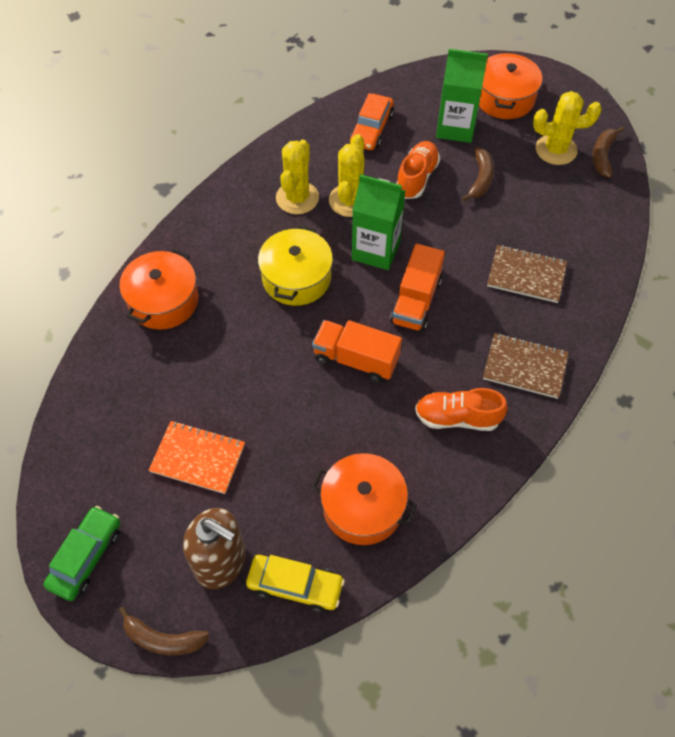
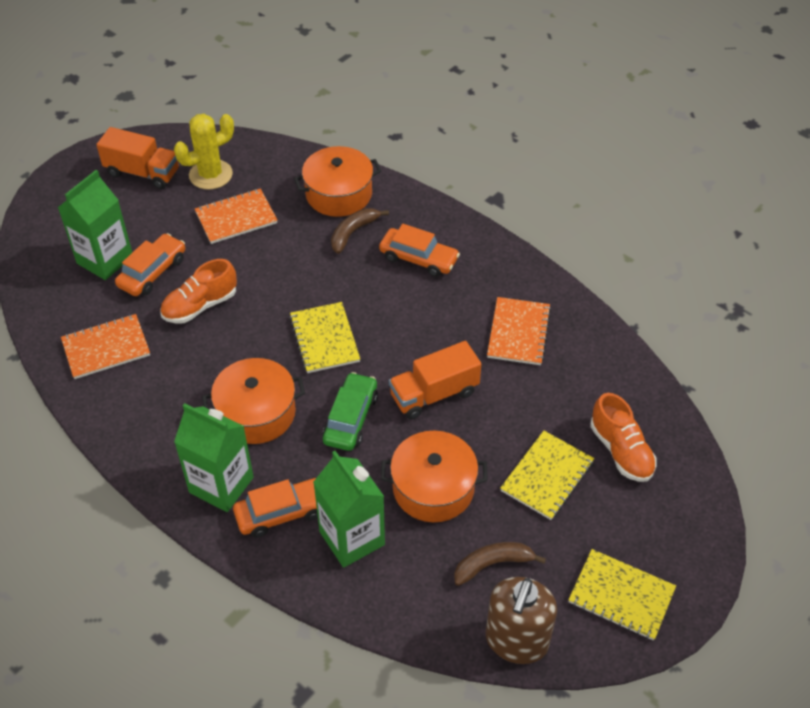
brown banana: 3 -> 2
brown notebook: 2 -> 0
green carton: 2 -> 3
orange car: 1 -> 3
orange notebook: 1 -> 3
yellow cactus: 3 -> 1
yellow car: 1 -> 0
yellow notebook: 0 -> 3
yellow pot: 1 -> 0

